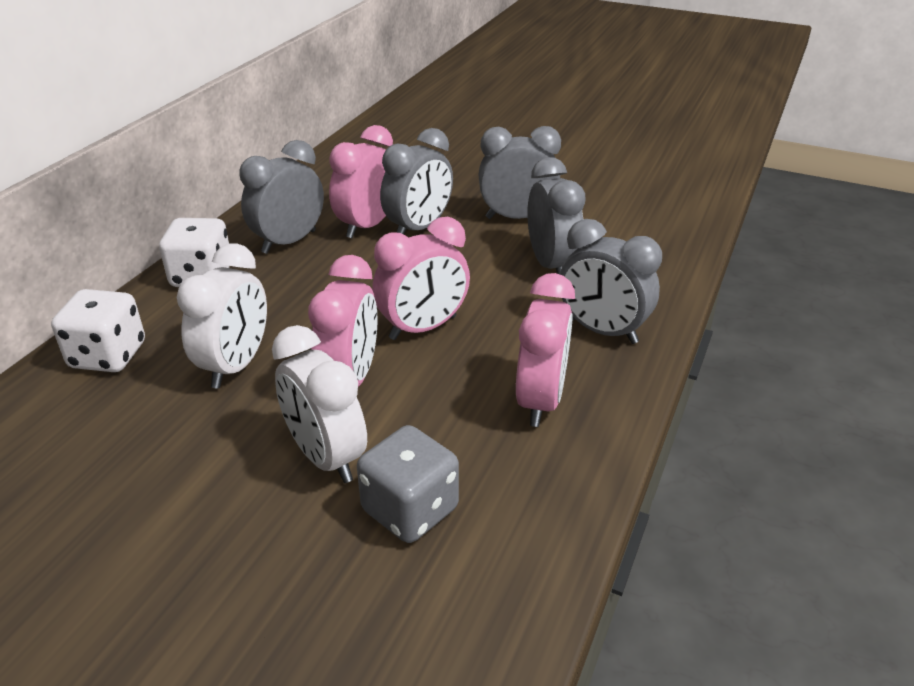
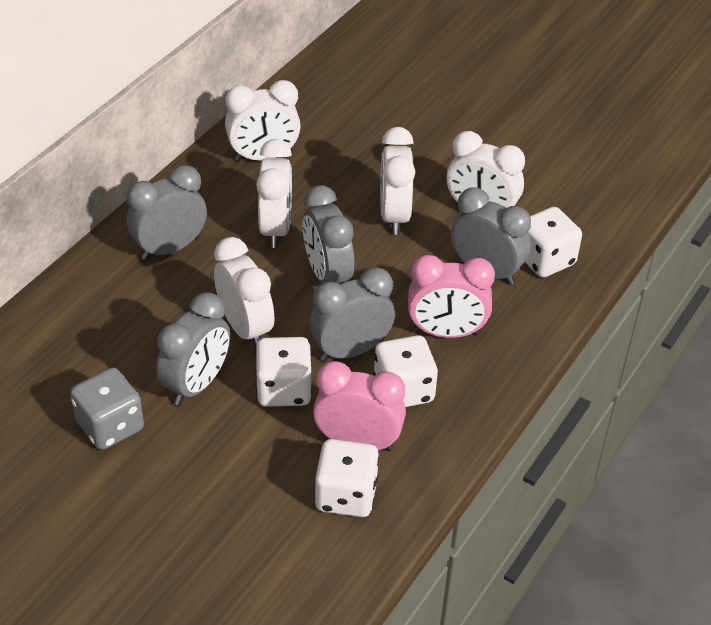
pink clock: 4 -> 2
white clock: 2 -> 5
white dice: 2 -> 4

